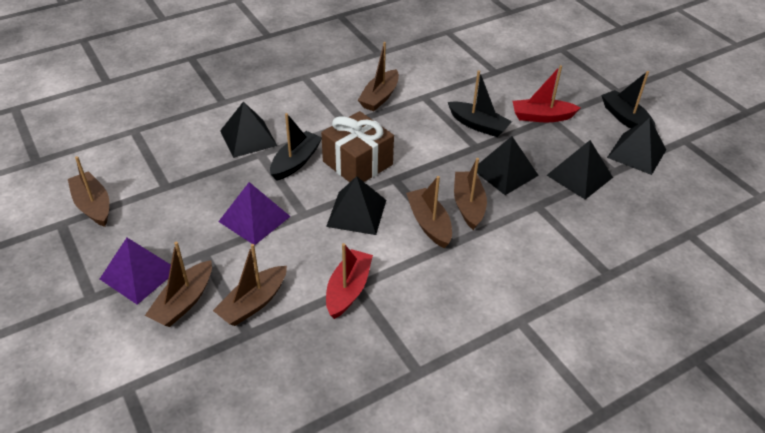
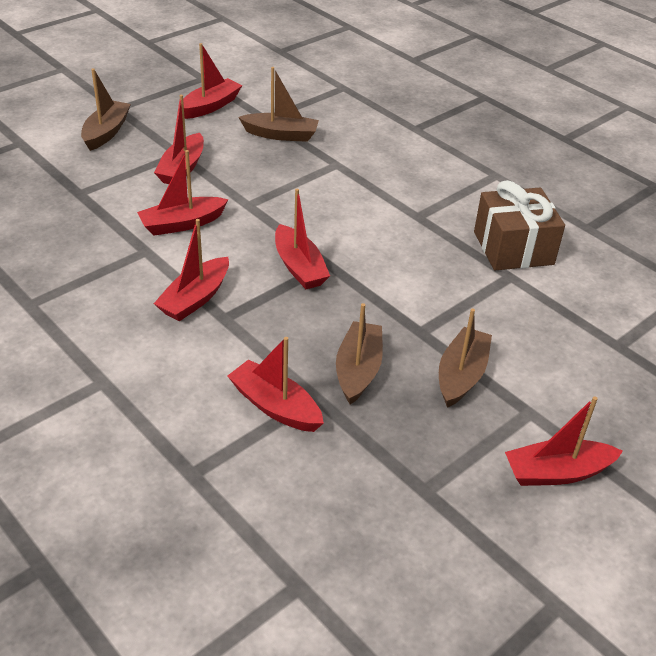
black boat: 3 -> 0
black pyramid: 5 -> 0
brown boat: 6 -> 4
purple pyramid: 2 -> 0
red boat: 2 -> 7

